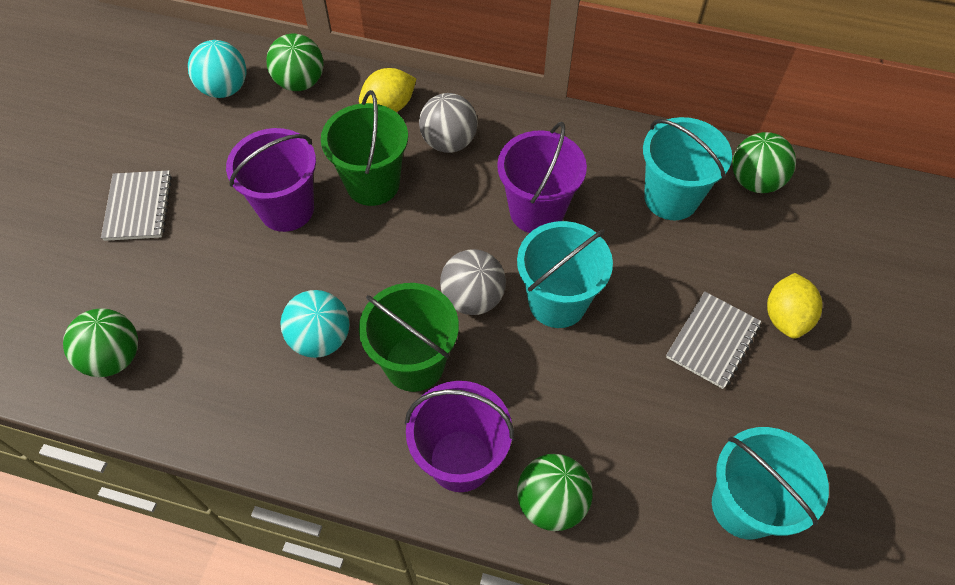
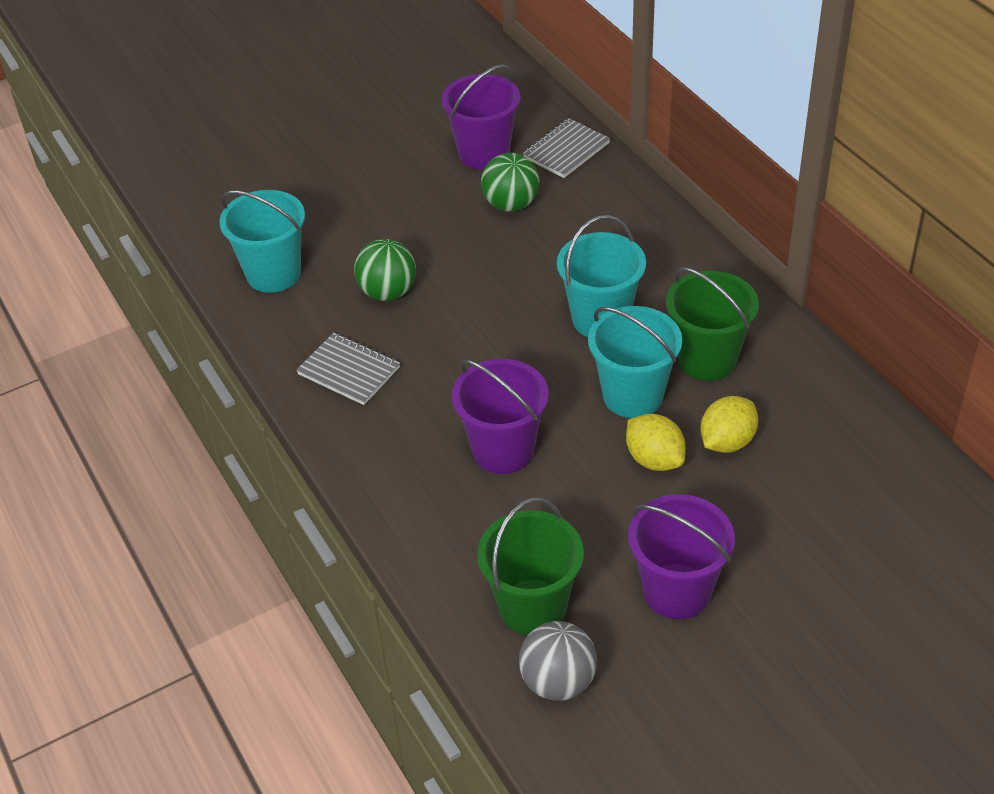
green ball: 4 -> 2
grey ball: 2 -> 1
turquoise ball: 2 -> 0

